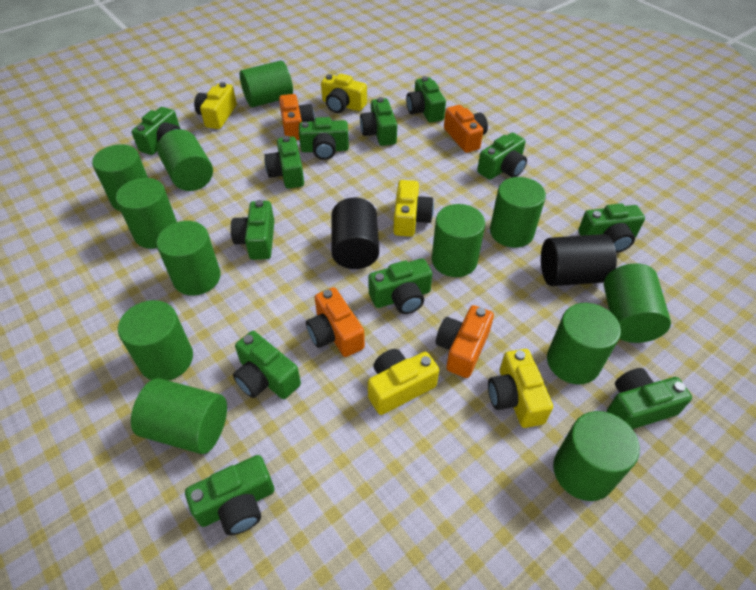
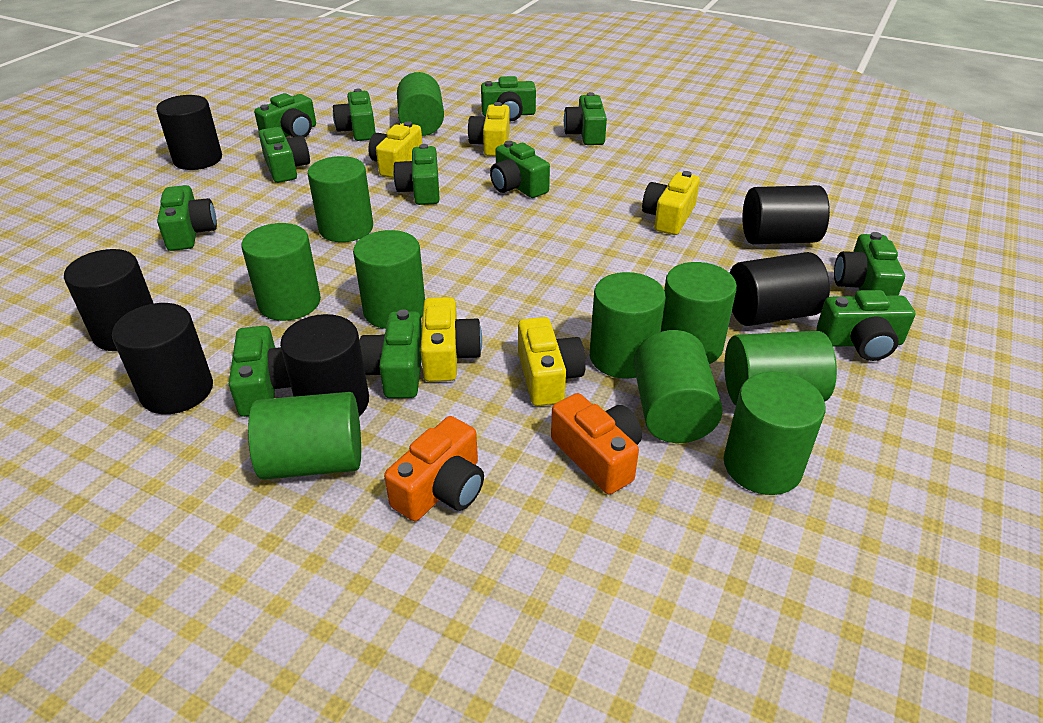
black cylinder: 2 -> 6
green cylinder: 12 -> 10
orange camera: 4 -> 2

